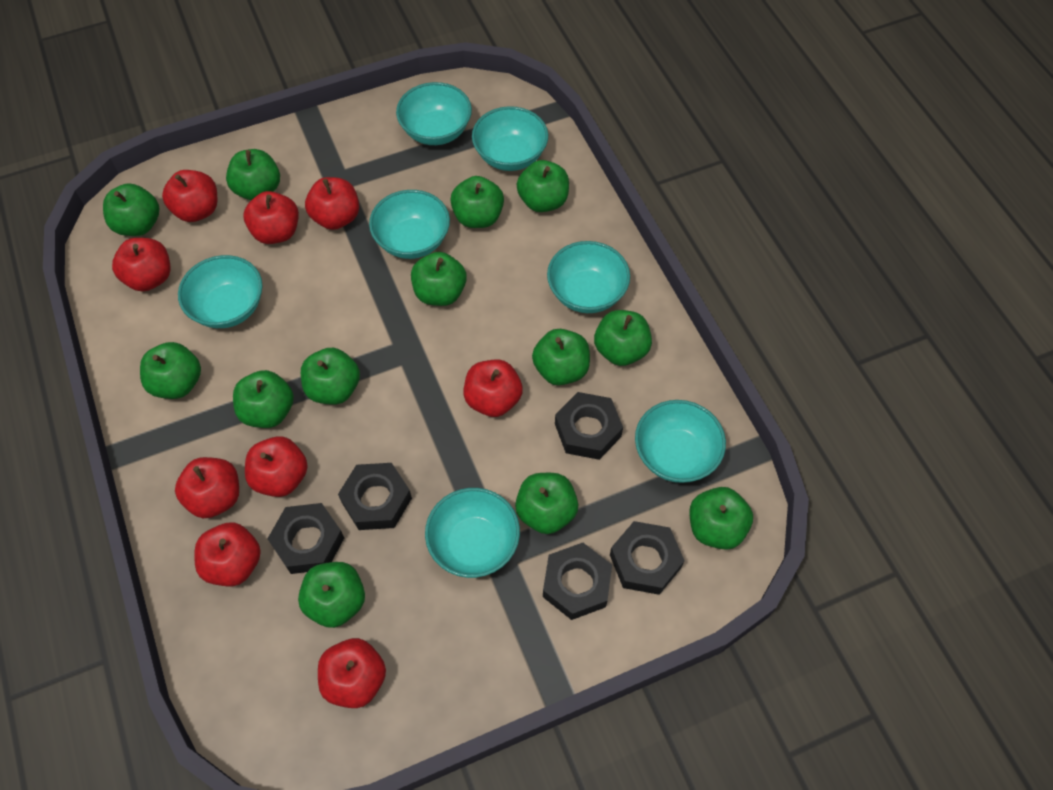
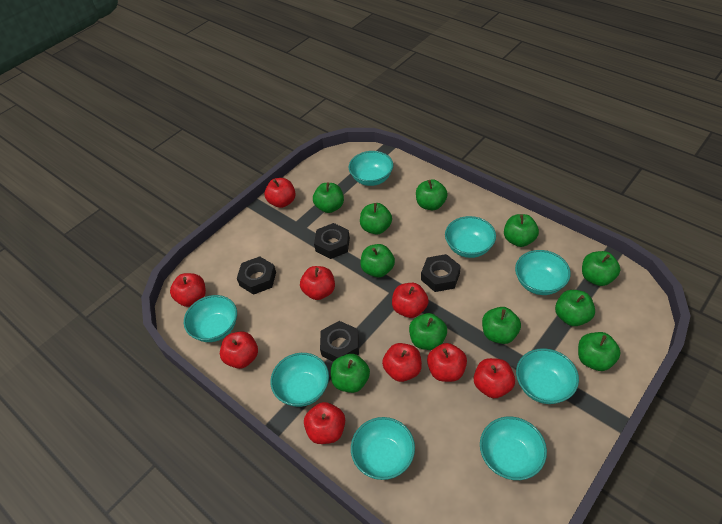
black nut: 5 -> 4
green apple: 13 -> 11
turquoise bowl: 7 -> 8

